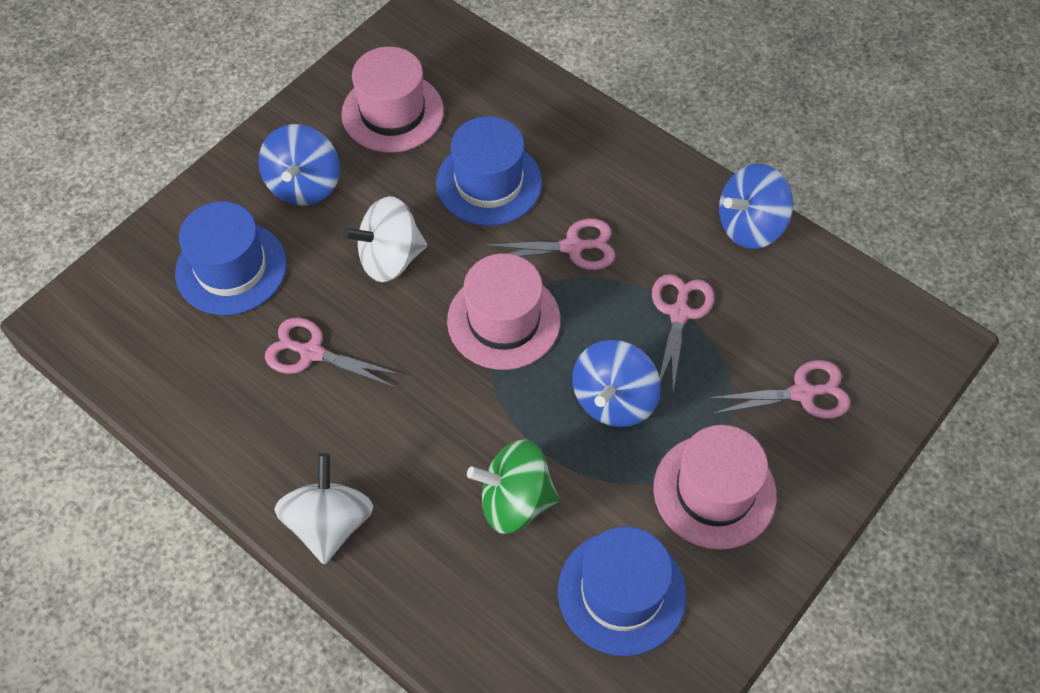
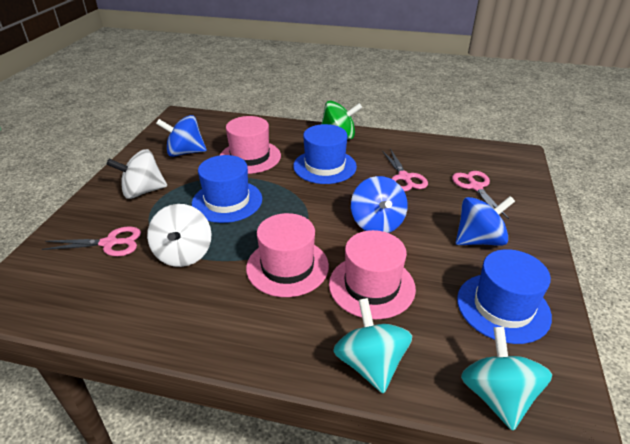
pink scissors: 4 -> 3
turquoise spinning top: 0 -> 2

